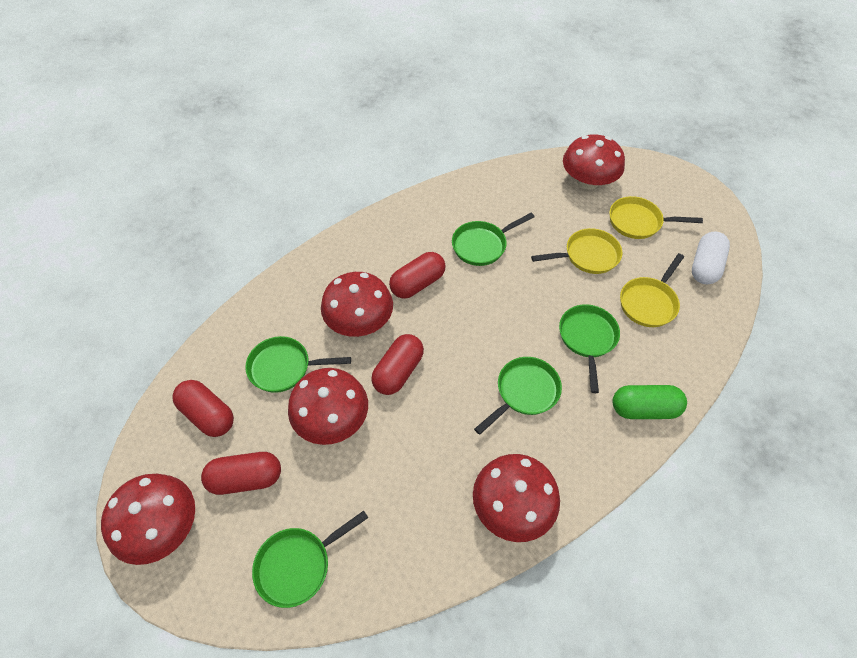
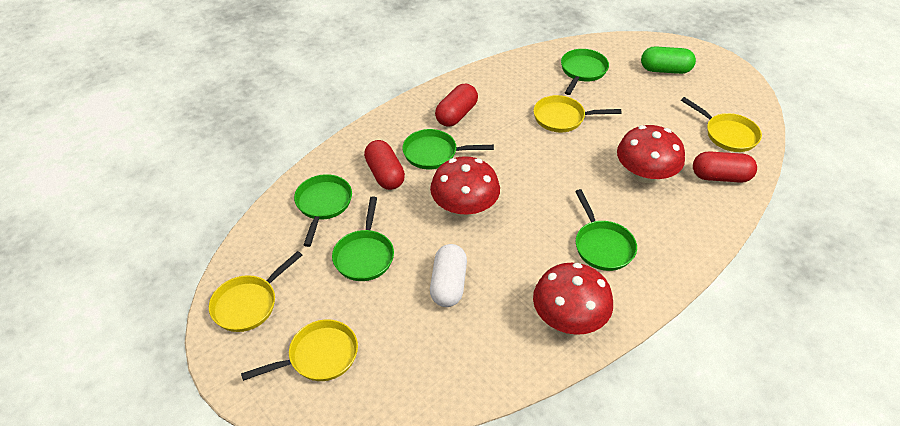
red capsule: 4 -> 3
red mushroom: 5 -> 3
yellow pan: 3 -> 4

